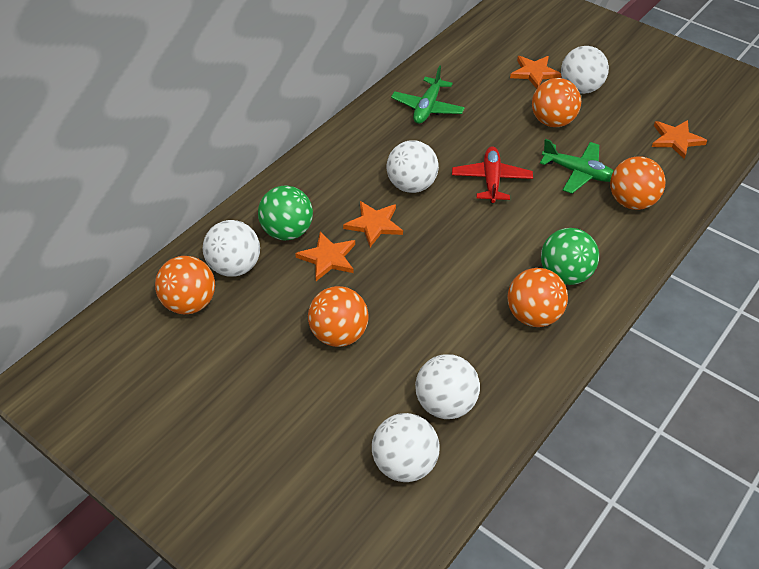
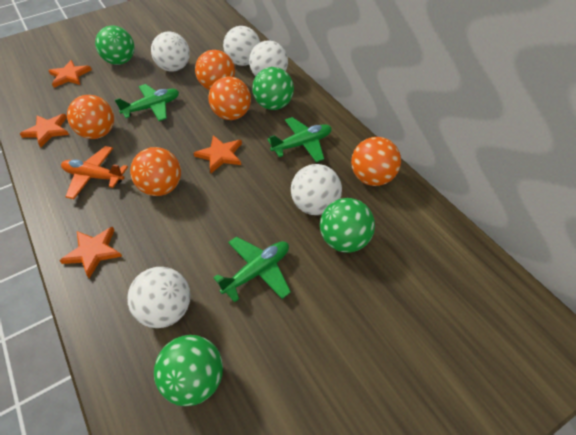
green ball: 2 -> 4
green plane: 2 -> 3
orange plane: 0 -> 1
red plane: 1 -> 0

